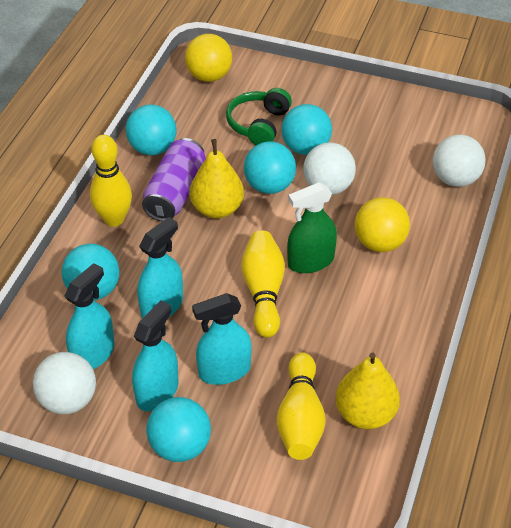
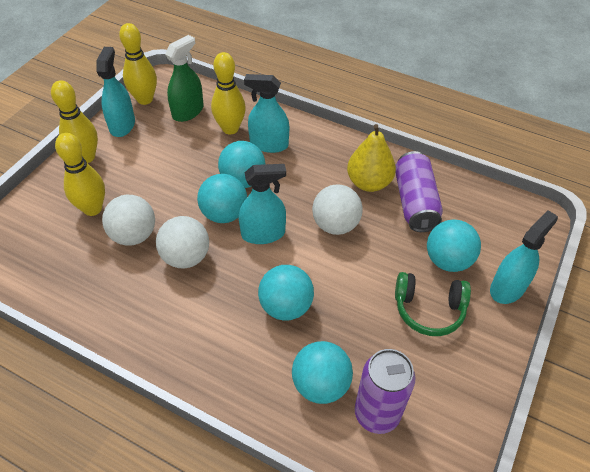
purple can: 1 -> 2
yellow ball: 2 -> 0
yellow bowling pin: 3 -> 4
yellow pear: 2 -> 1

